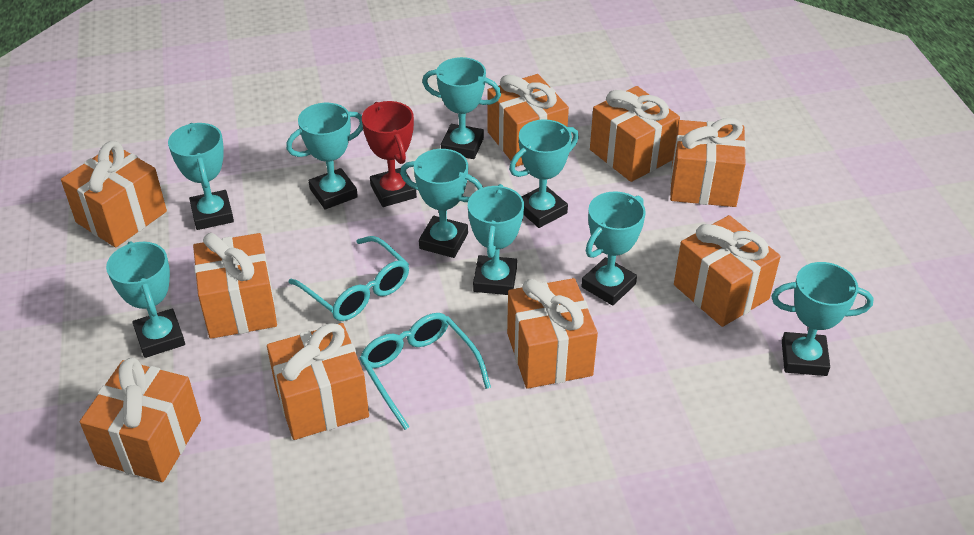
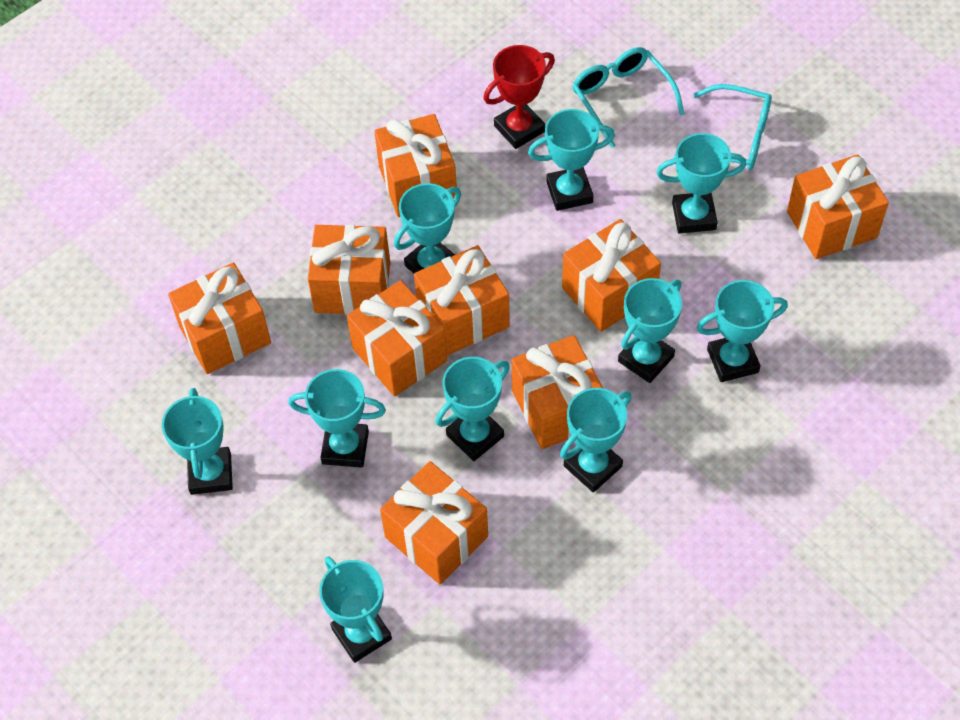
turquoise trophy: 9 -> 10

